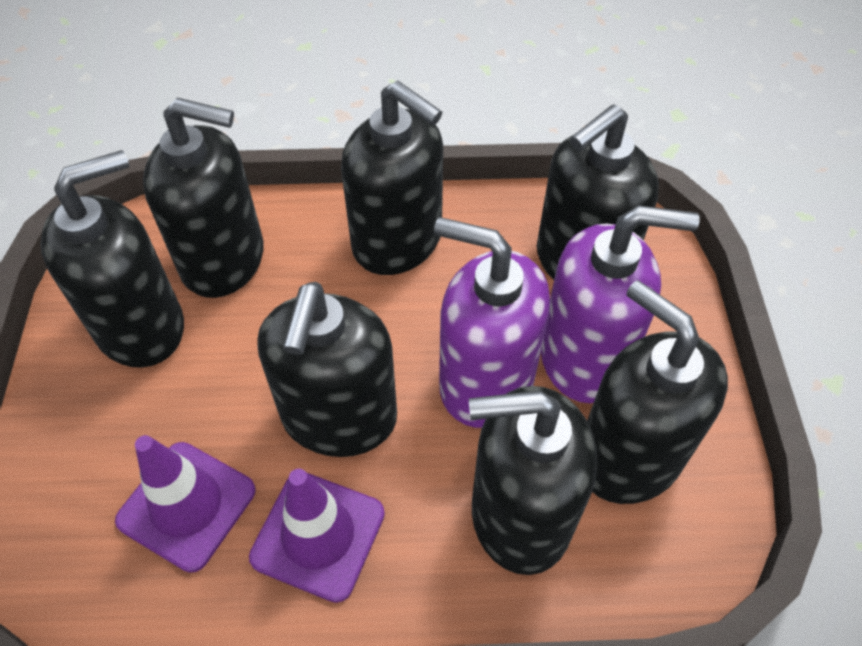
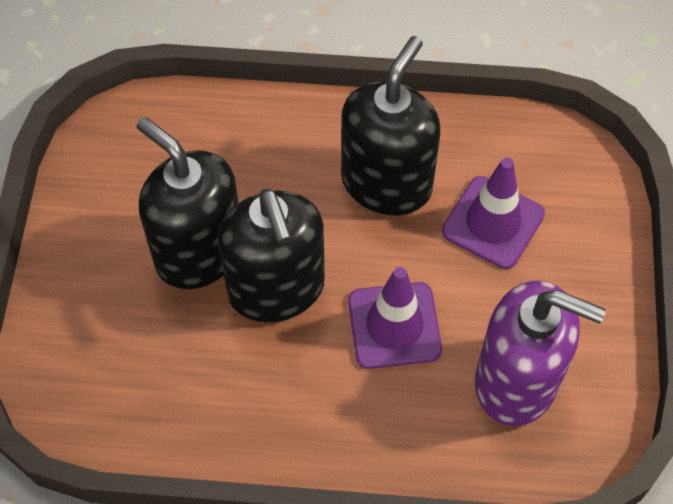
black soap dispenser: 7 -> 3
purple soap dispenser: 2 -> 1

